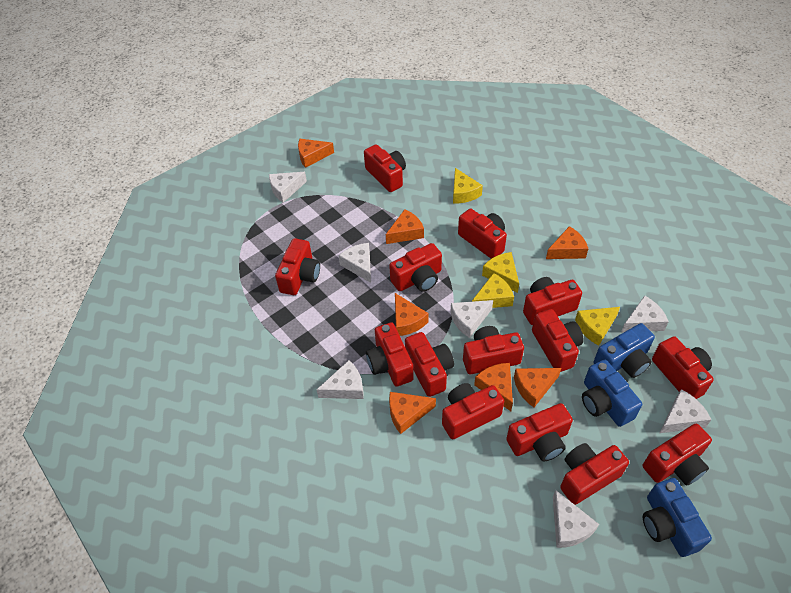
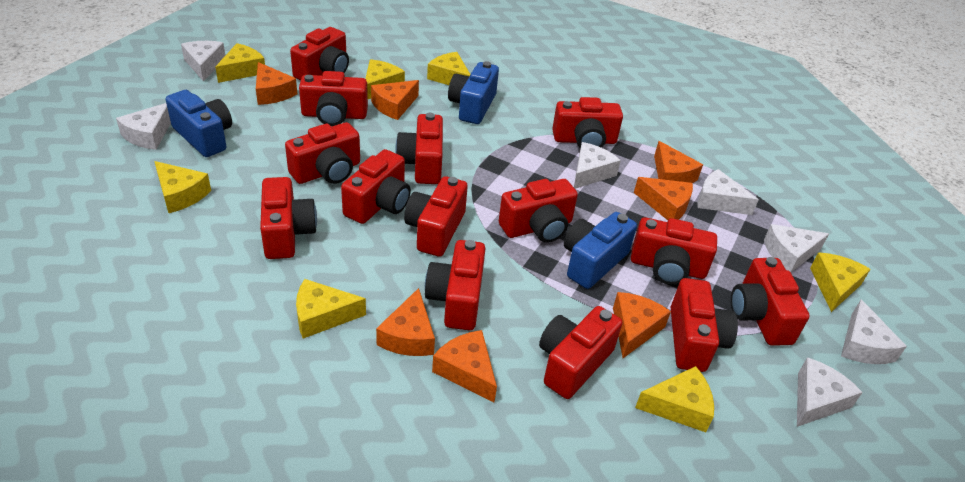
yellow cheese: 4 -> 7

